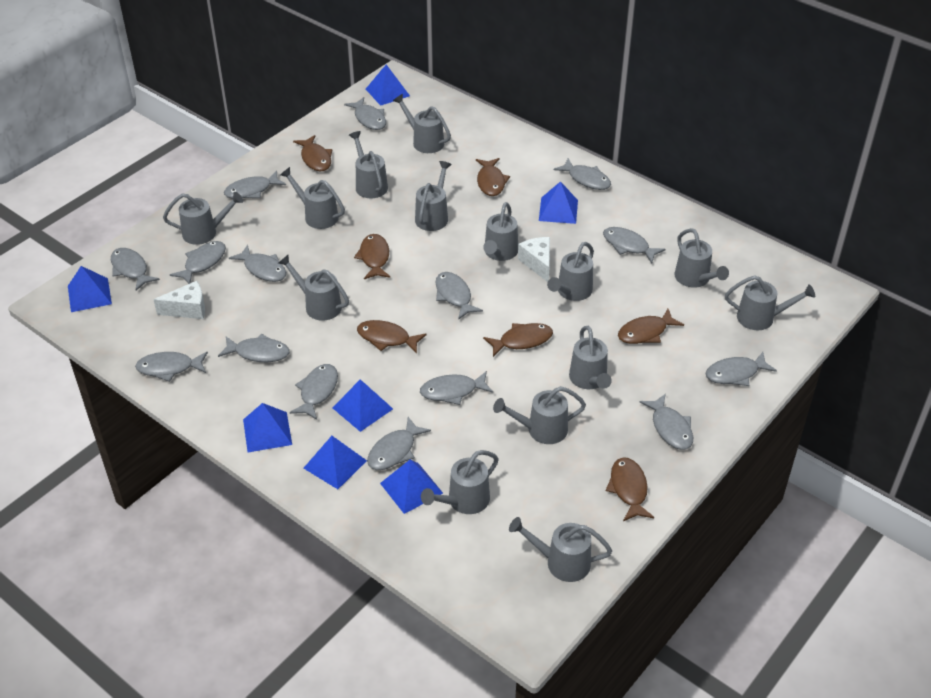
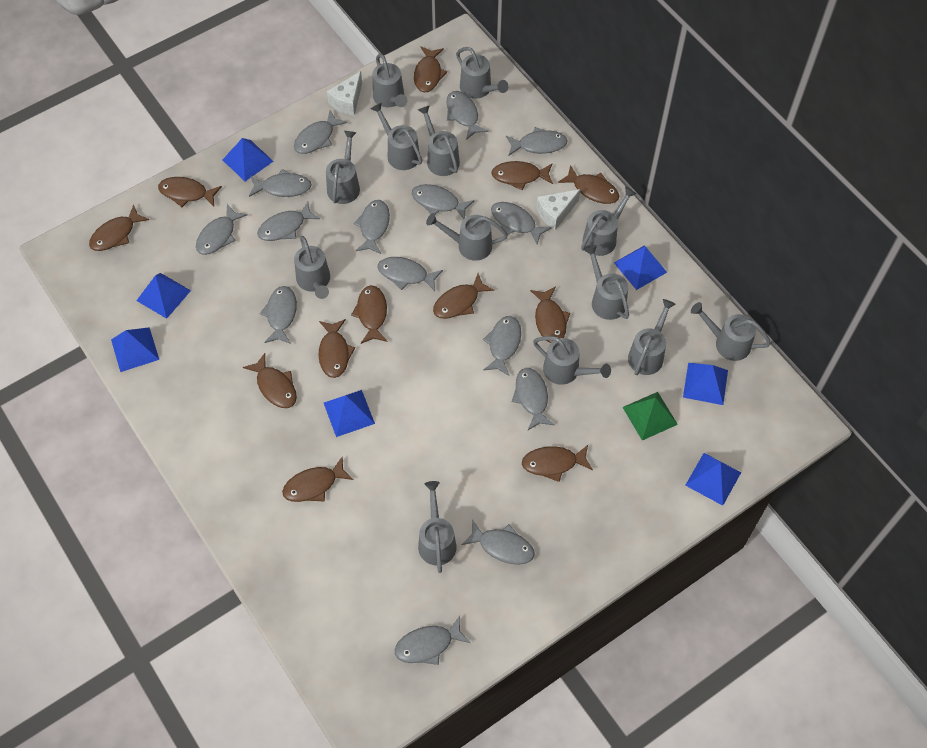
brown fish: 7 -> 12
green pyramid: 0 -> 1
grey watering can: 14 -> 13

